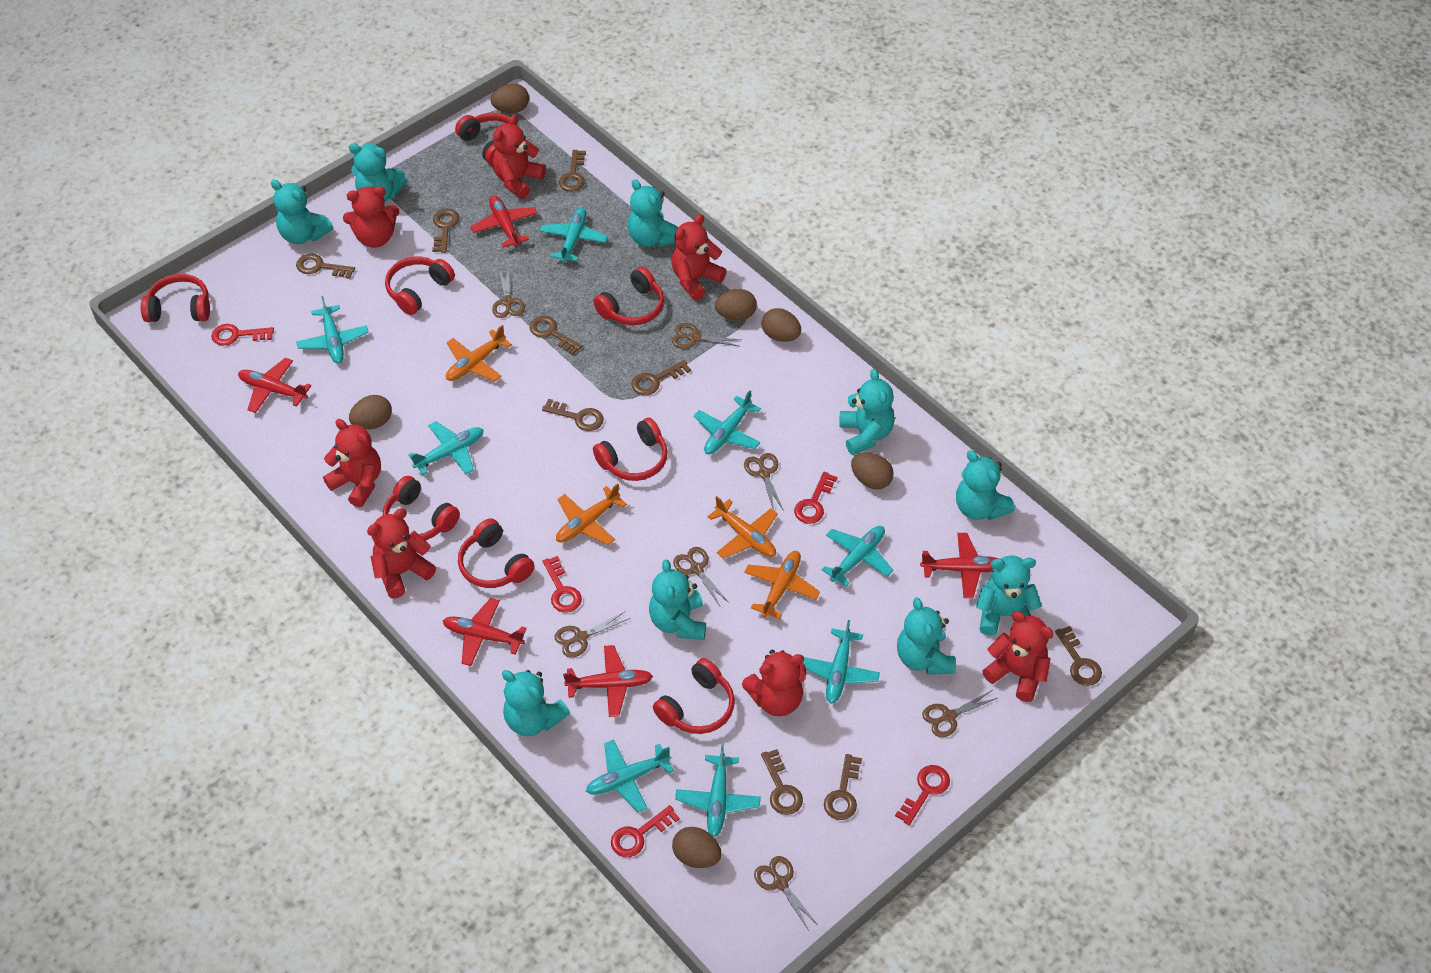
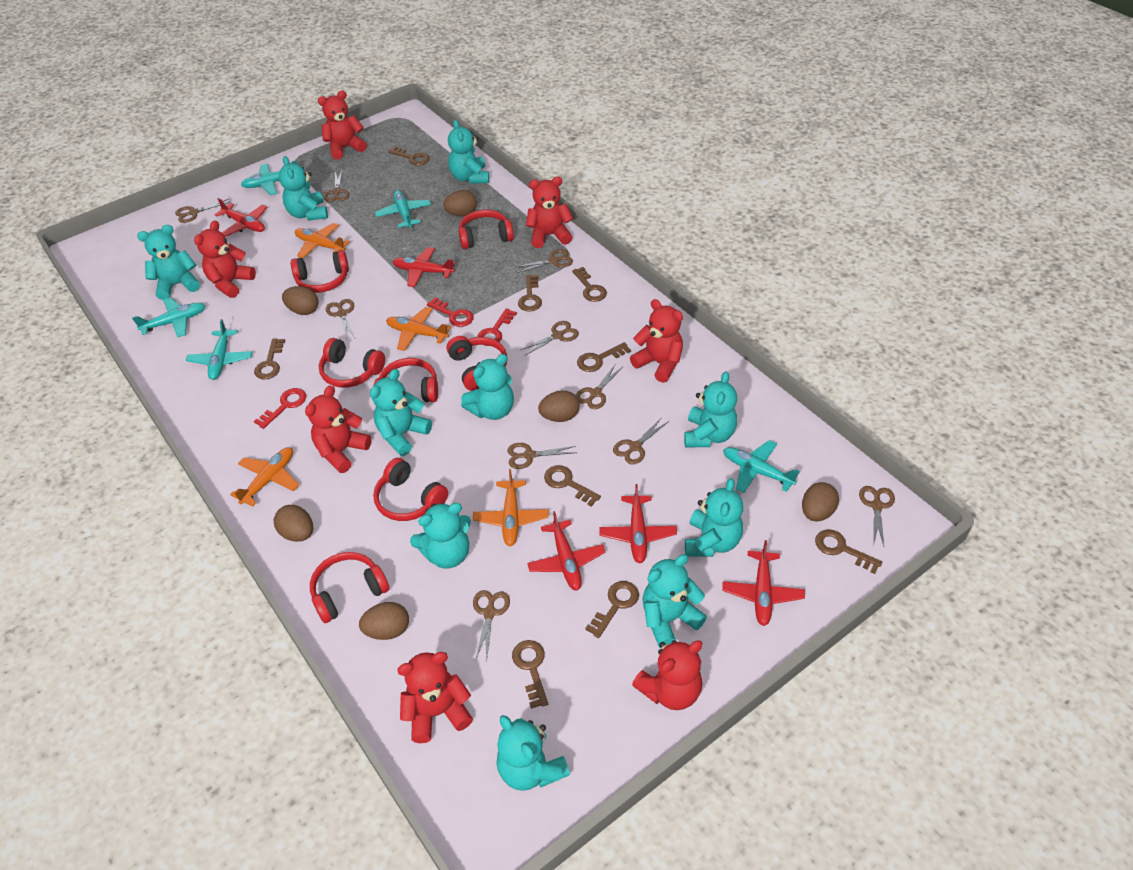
brown scissors: 7 -> 10
red headphones: 8 -> 7
red key: 5 -> 3
turquoise plane: 8 -> 5
turquoise teddy bear: 9 -> 10

